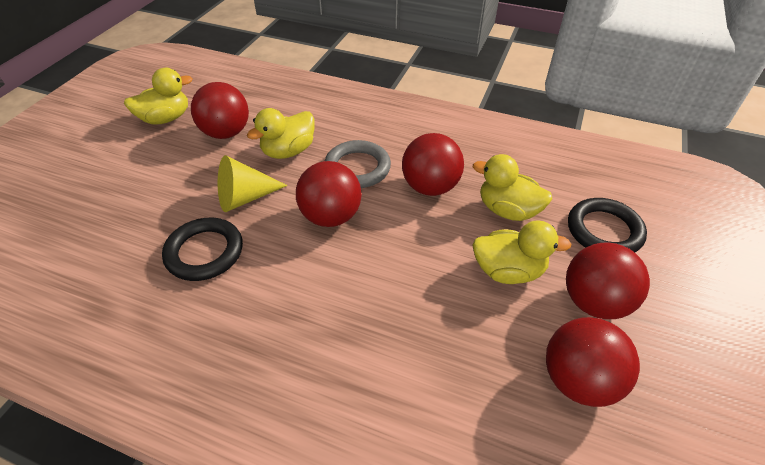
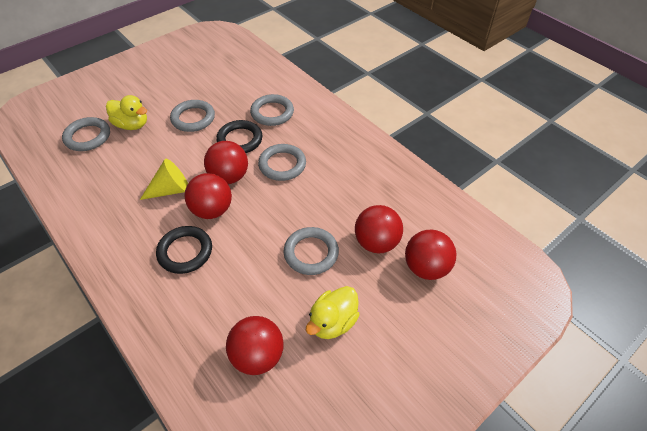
grey ring: 1 -> 5
yellow duck: 4 -> 2

